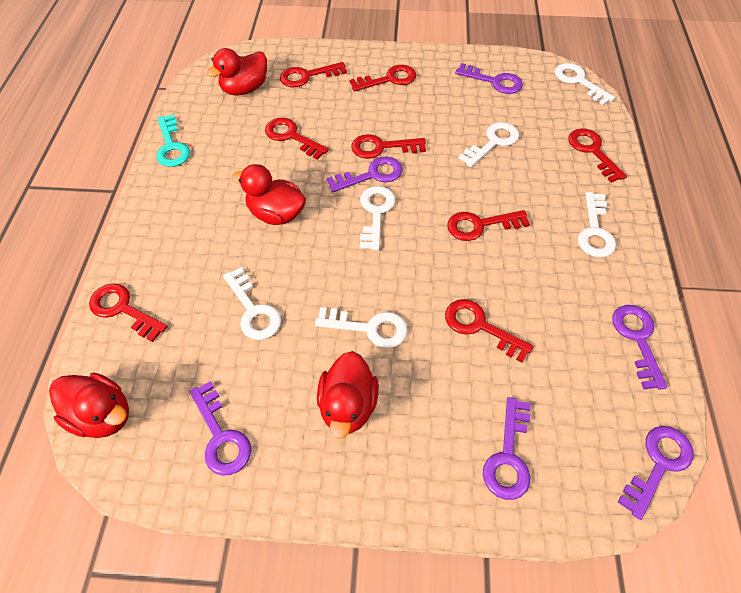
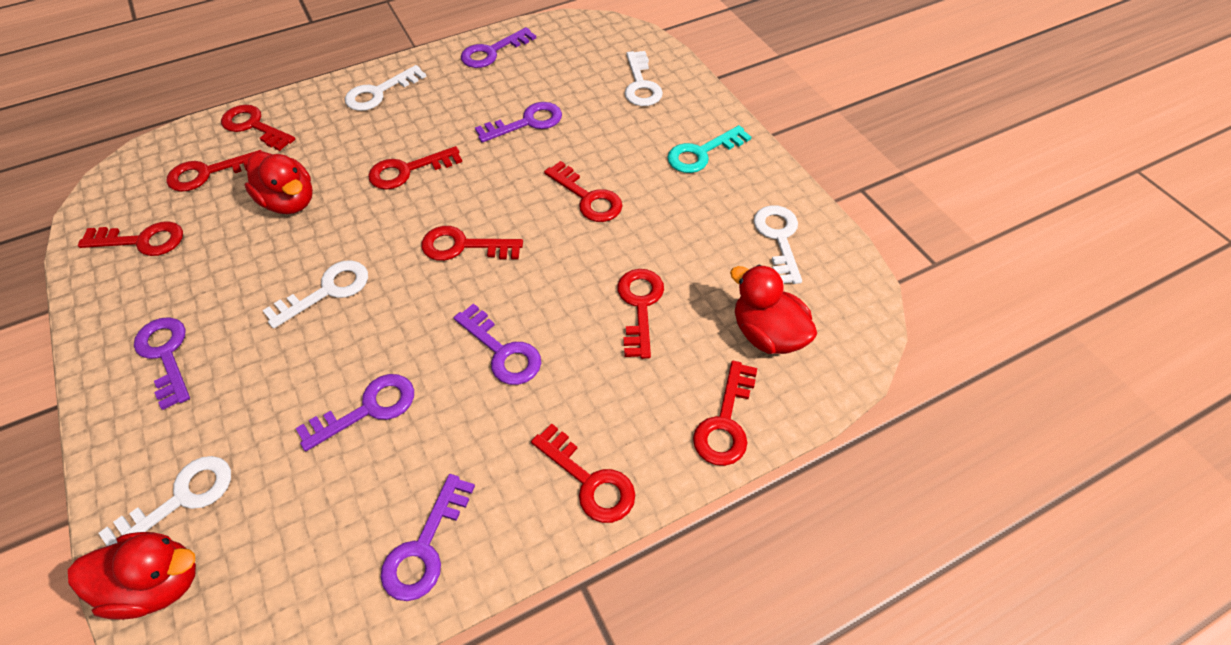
red duck: 4 -> 3
red key: 8 -> 9
white key: 6 -> 5

